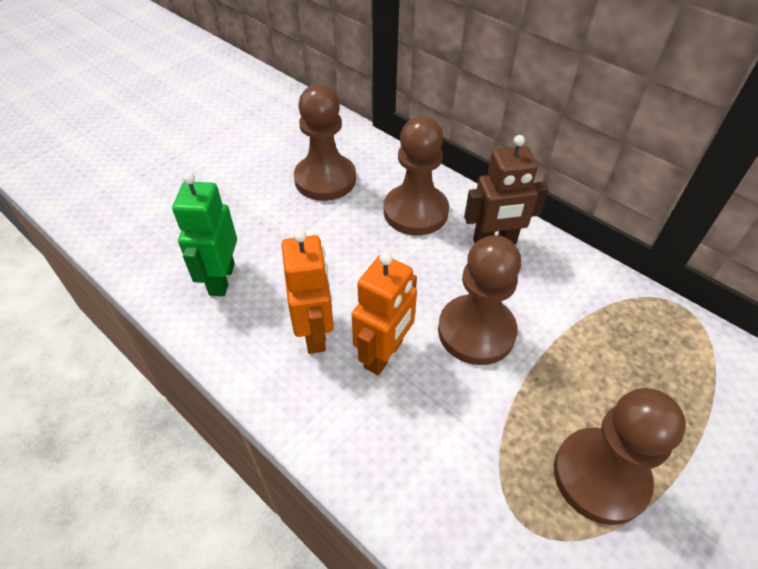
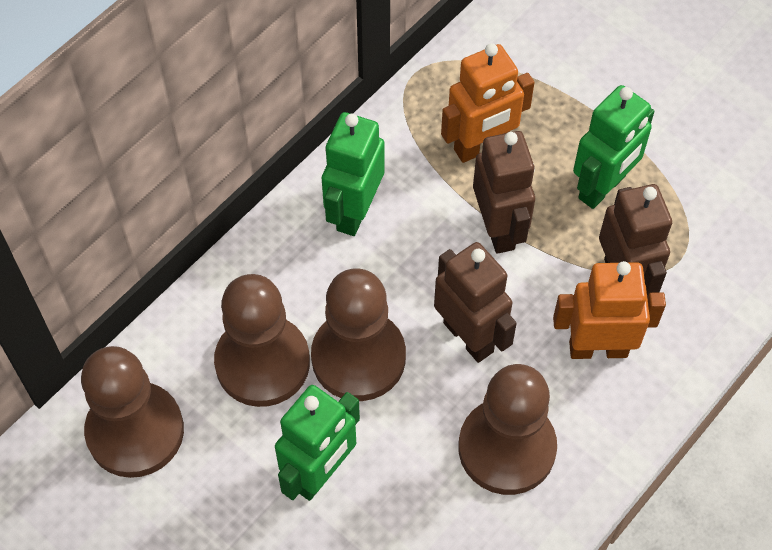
brown robot: 1 -> 3
green robot: 1 -> 3

